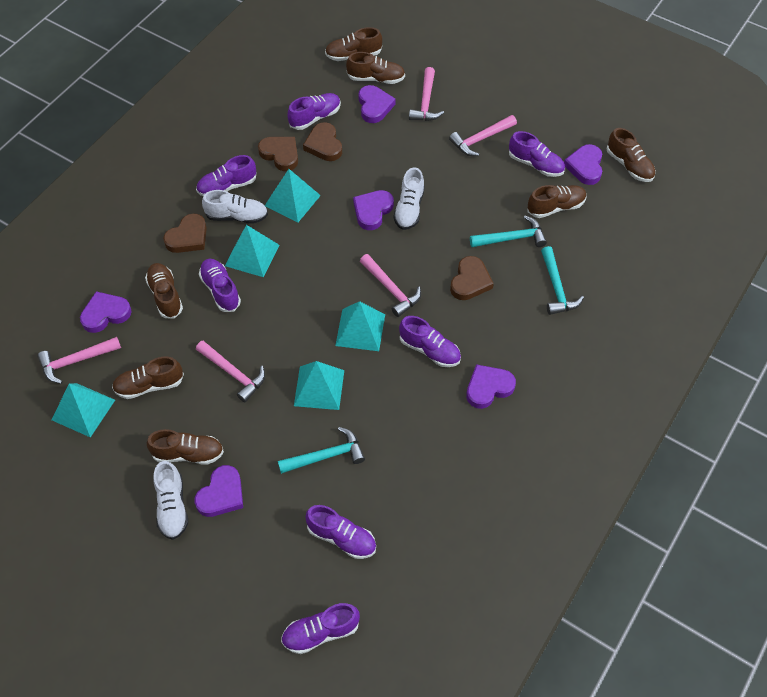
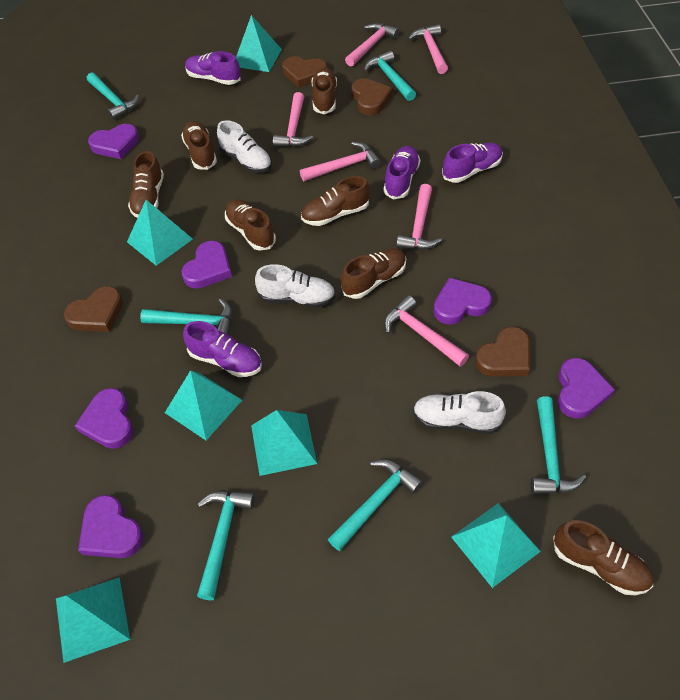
pink hammer: 5 -> 6
purple shoe: 7 -> 4
turquoise hammer: 3 -> 6
turquoise pyramid: 5 -> 6

